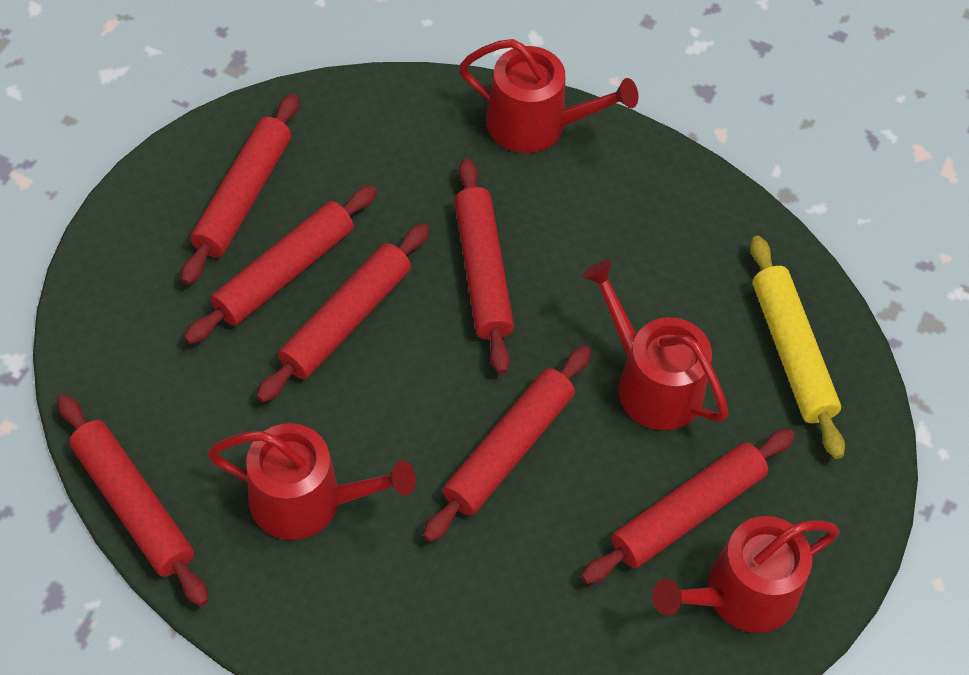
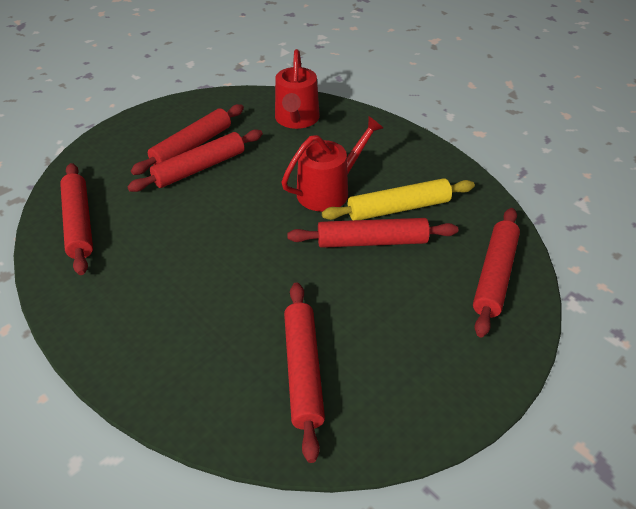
red rolling pin: 7 -> 6
red watering can: 4 -> 2

